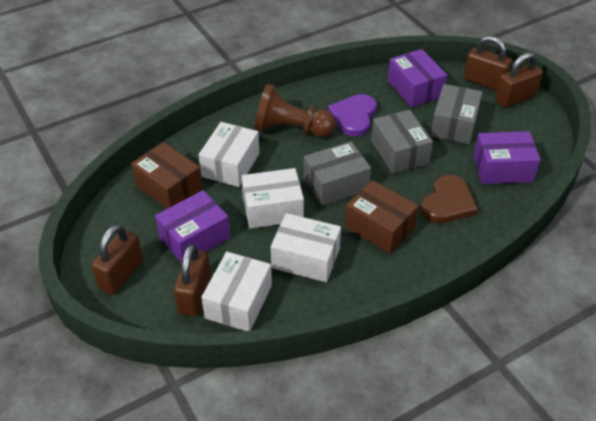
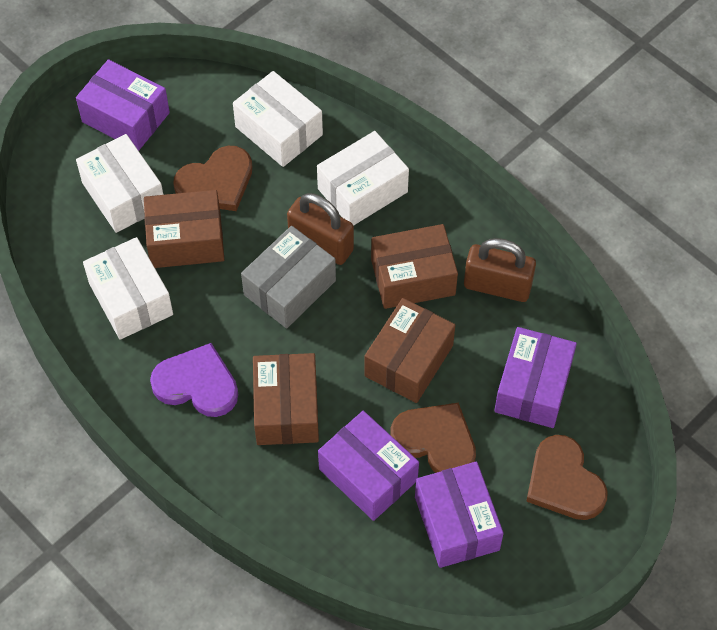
brown box: 2 -> 4
brown heart: 1 -> 3
brown padlock: 4 -> 2
brown pawn: 1 -> 0
grey box: 3 -> 1
purple box: 3 -> 4

